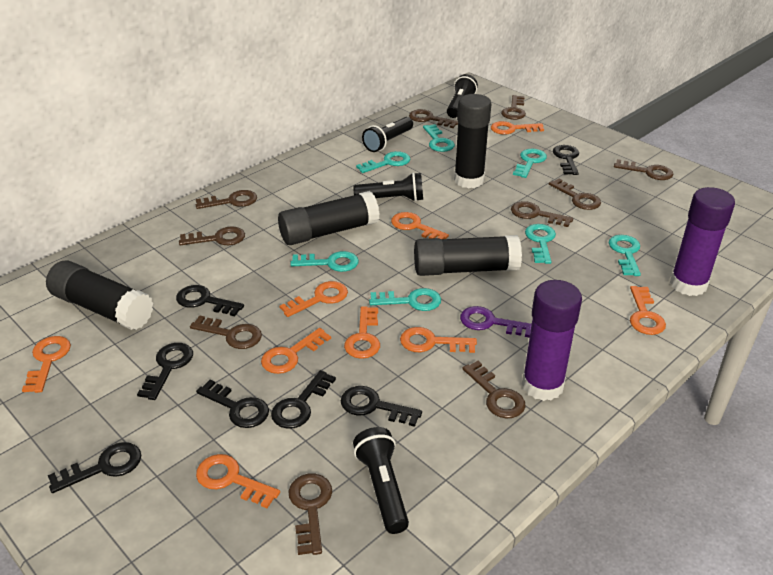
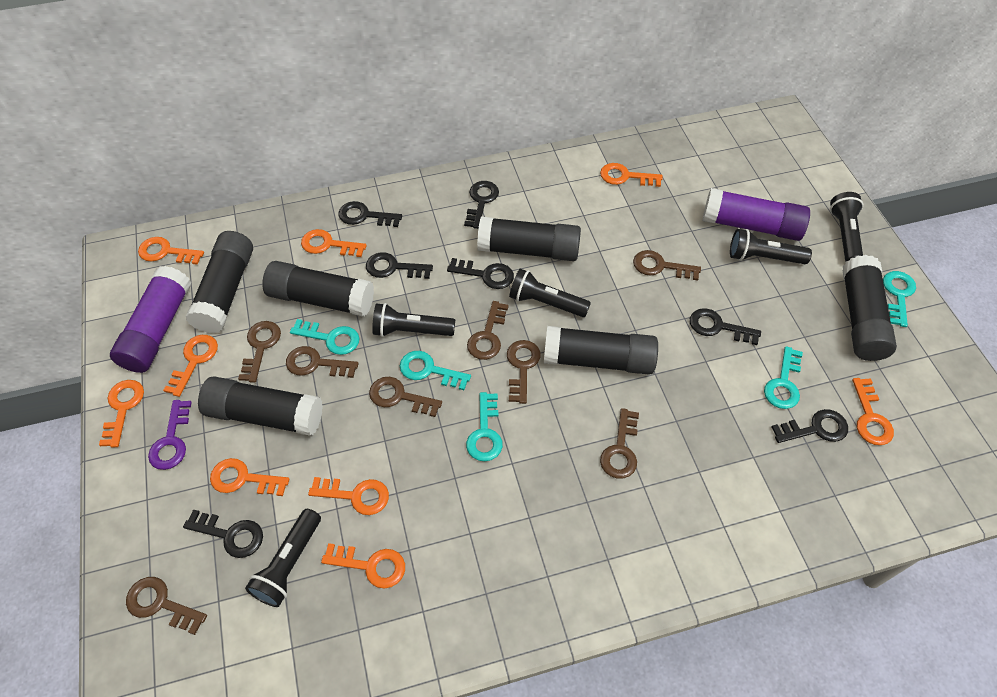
black flashlight: 4 -> 5
black glue stick: 4 -> 6
brown key: 10 -> 8
turquoise key: 7 -> 5

